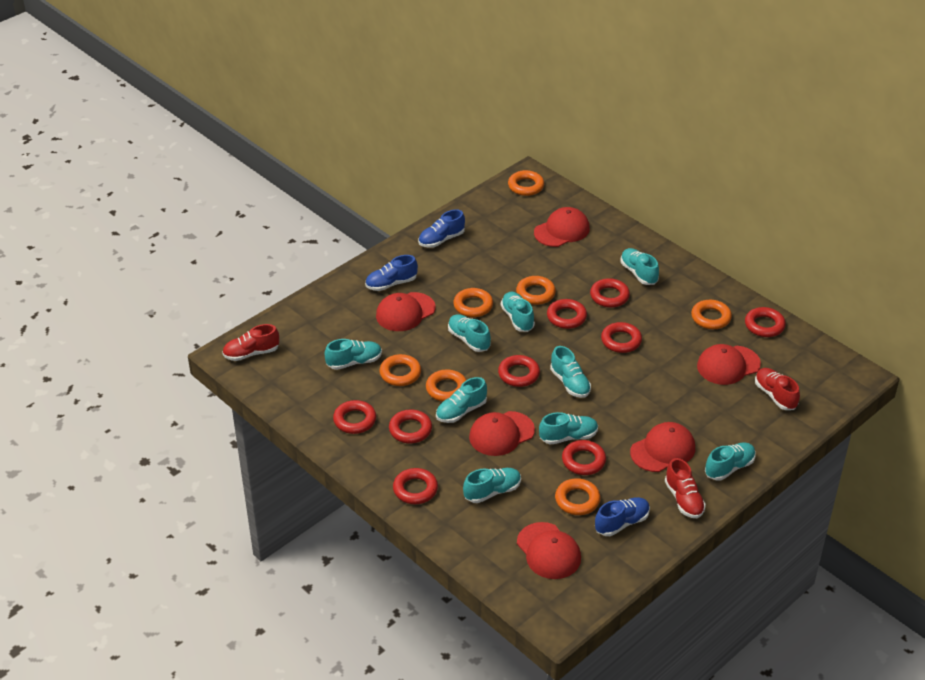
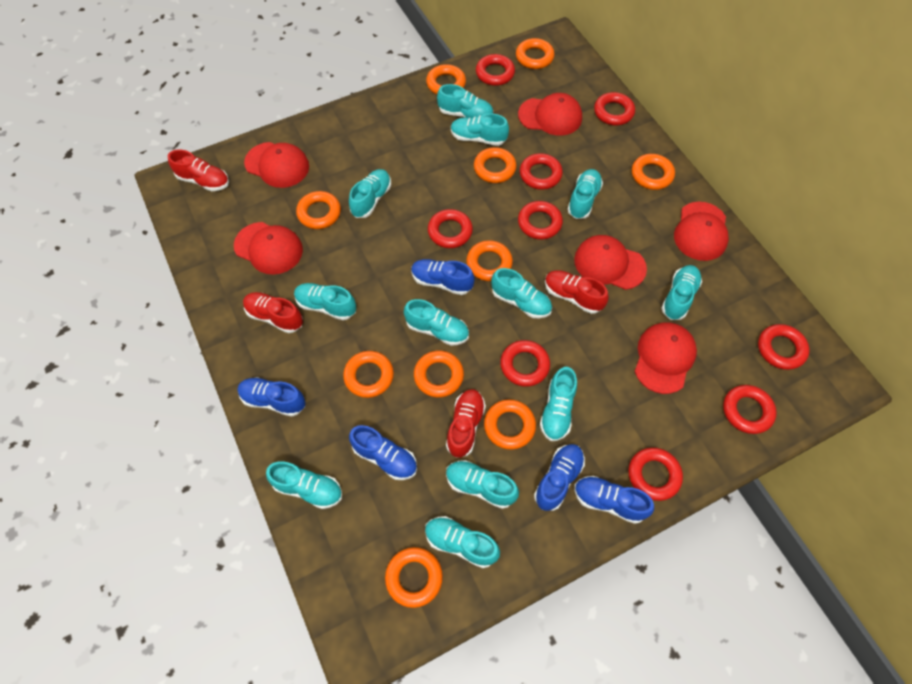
blue shoe: 3 -> 5
orange ring: 7 -> 10
red shoe: 3 -> 4
turquoise shoe: 9 -> 12

